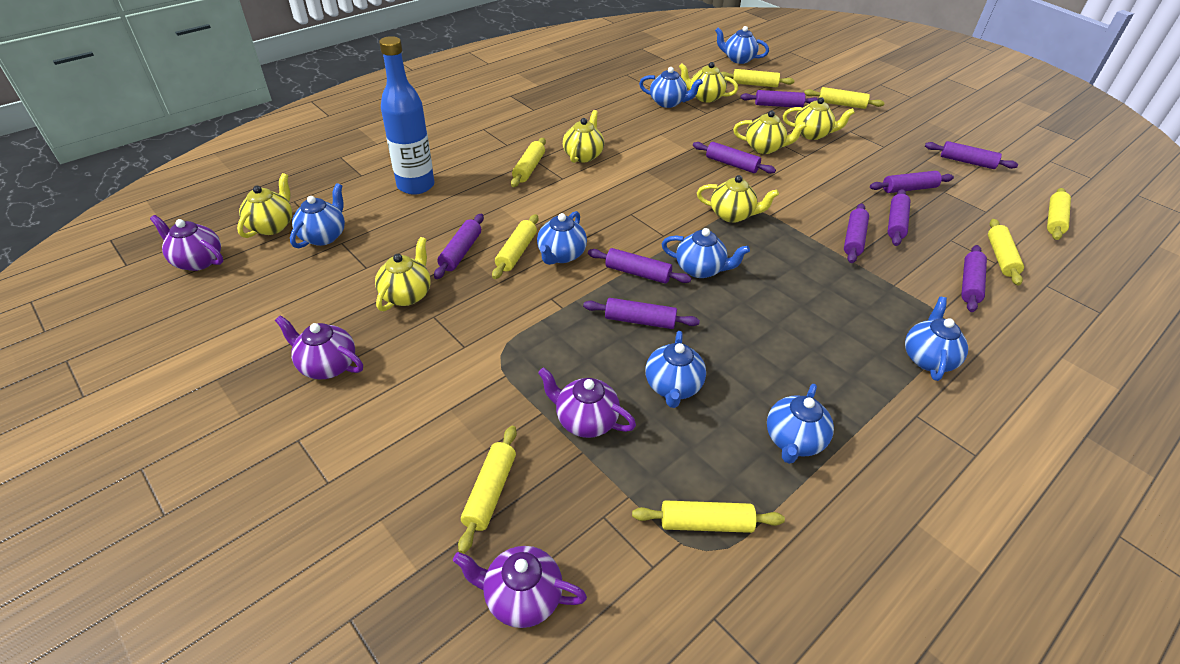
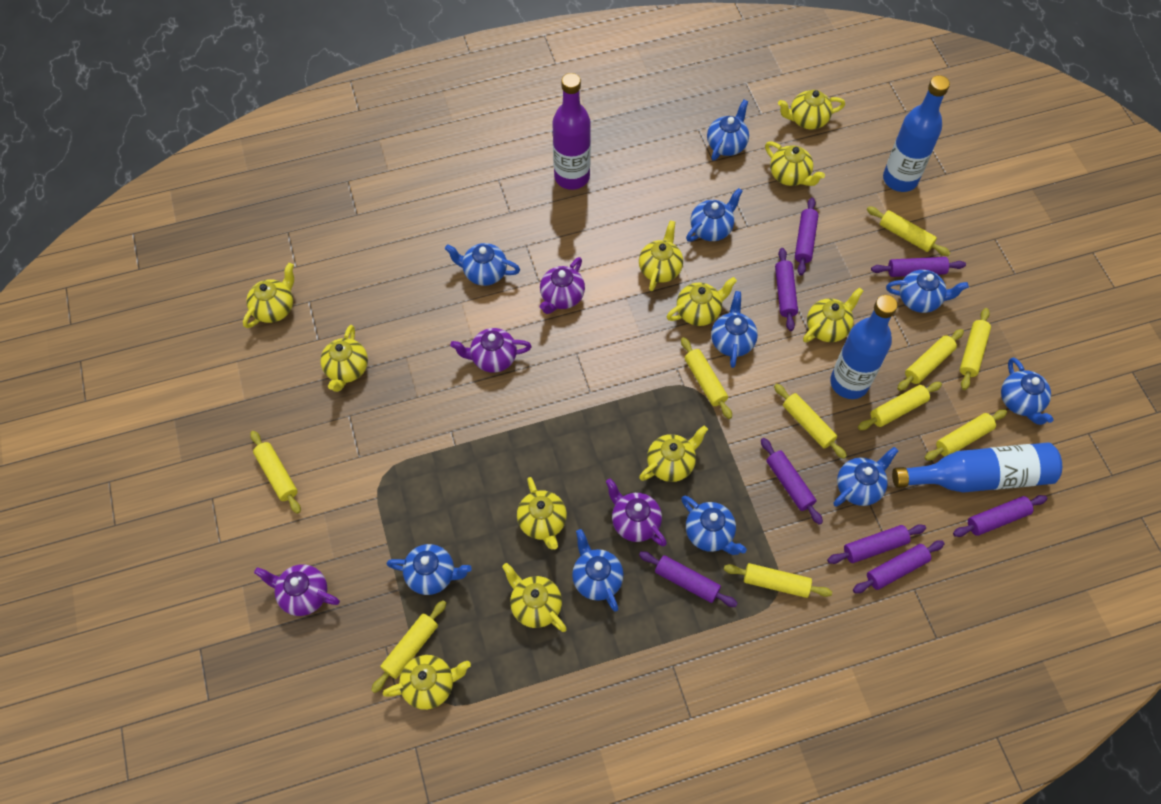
blue bottle: 1 -> 3
blue teapot: 8 -> 10
purple bottle: 0 -> 1
purple rolling pin: 10 -> 8
yellow rolling pin: 8 -> 10
yellow teapot: 7 -> 11

